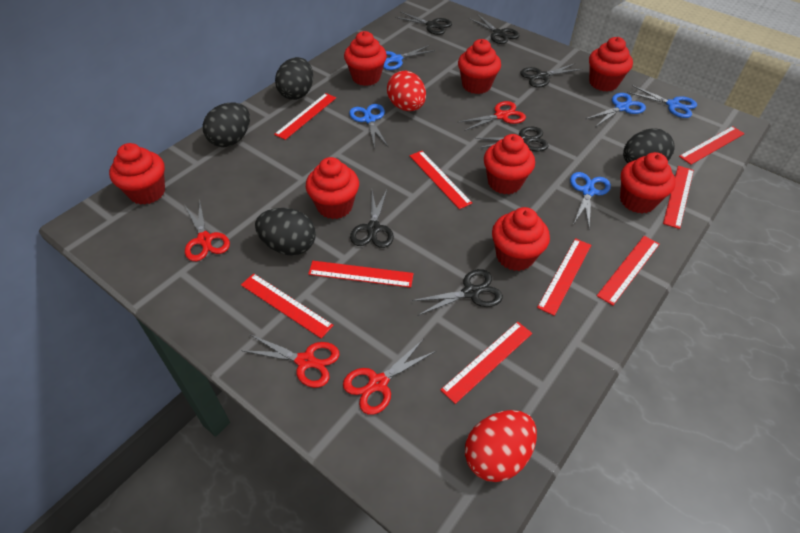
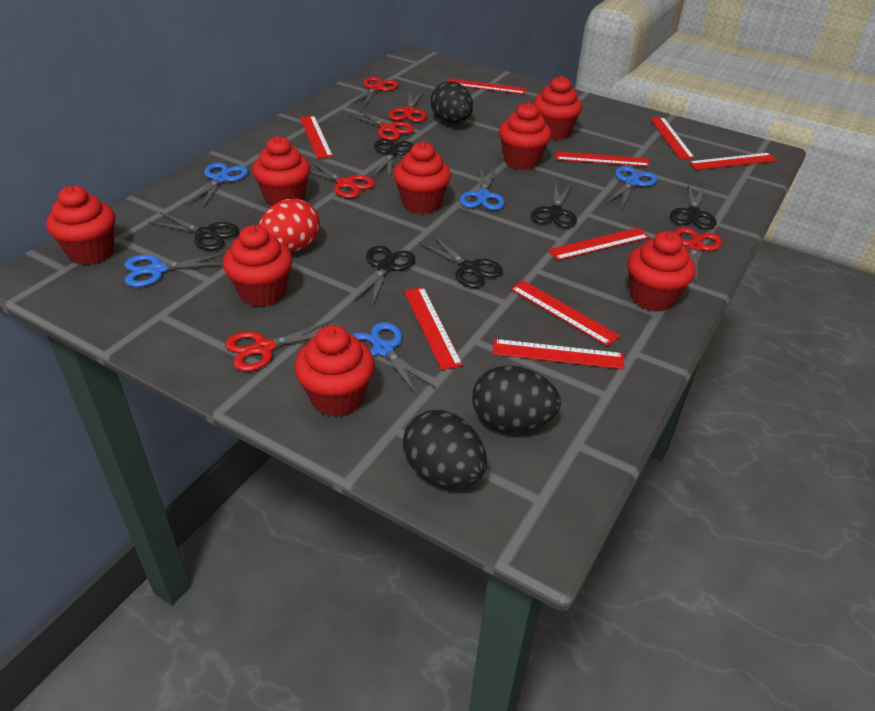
black egg: 4 -> 3
red egg: 2 -> 1
red scissors: 4 -> 6

